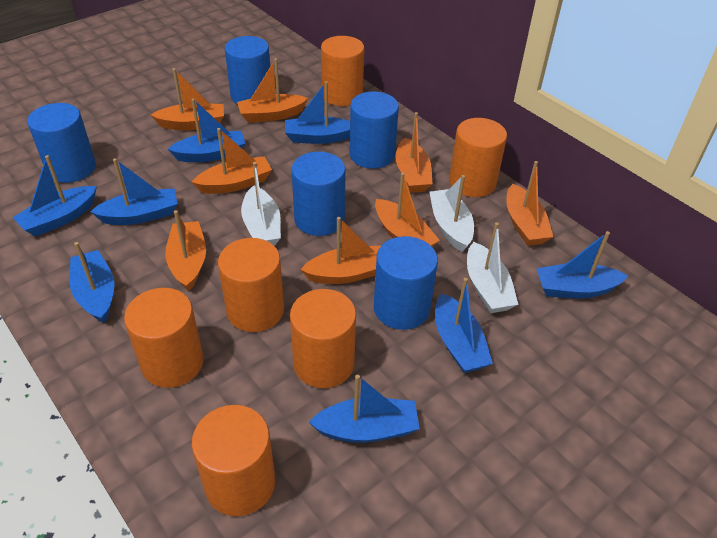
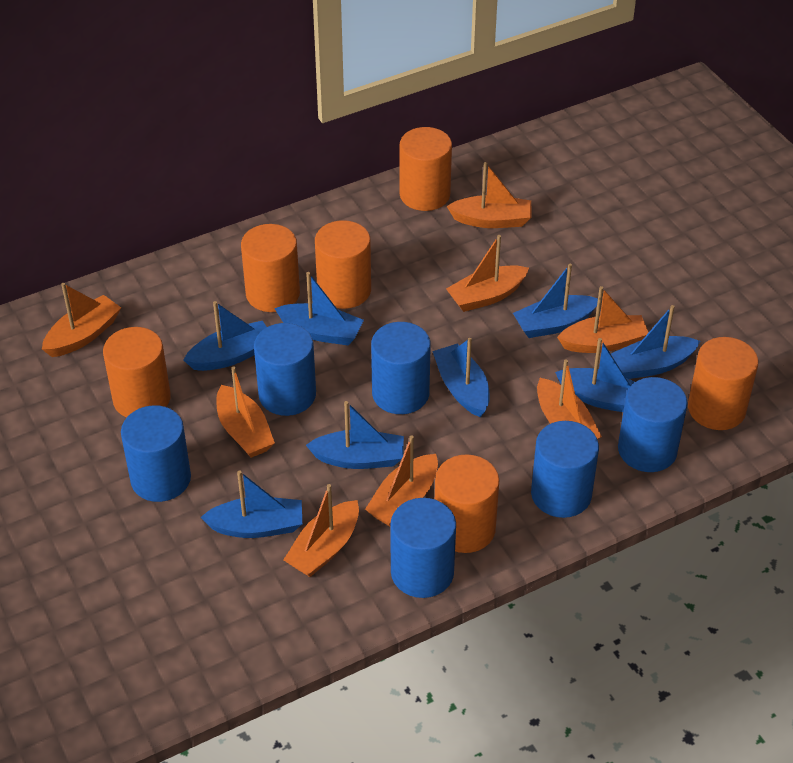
blue cylinder: 5 -> 6
white boat: 3 -> 0

